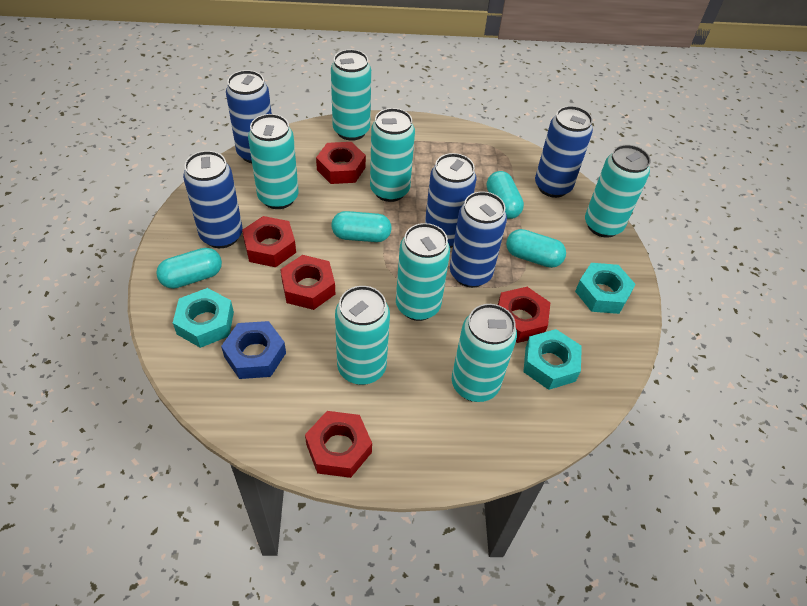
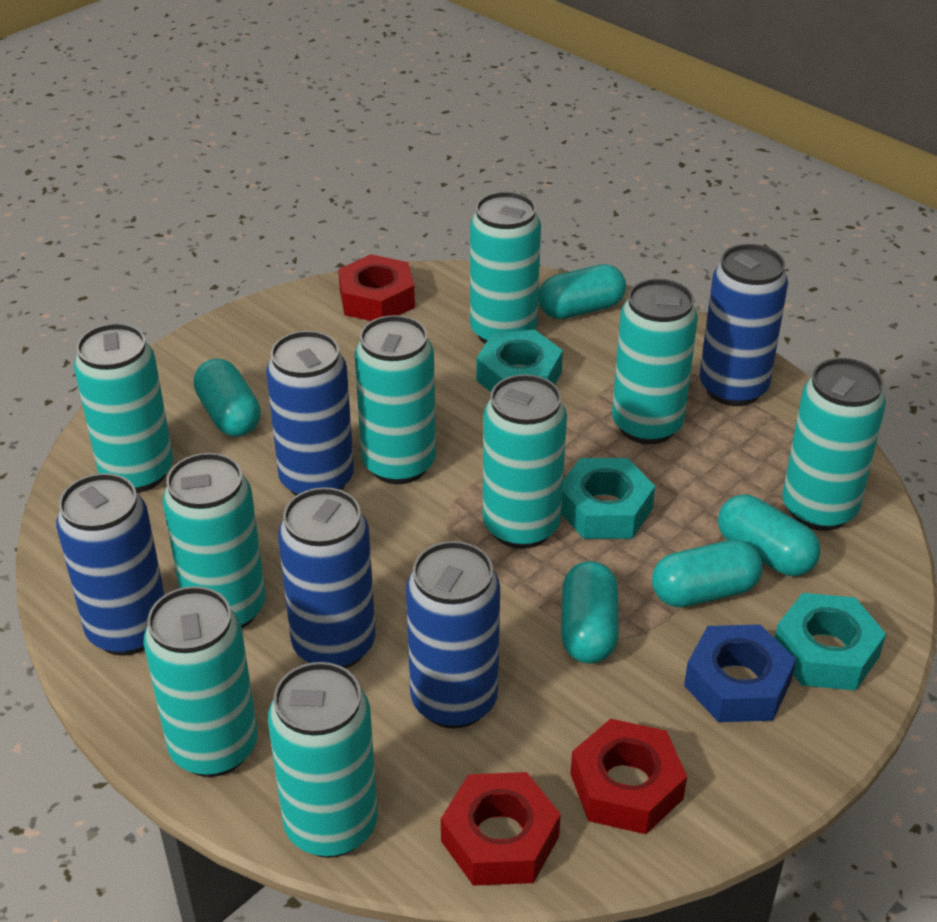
red nut: 5 -> 3
turquoise can: 7 -> 9
turquoise capsule: 4 -> 5

